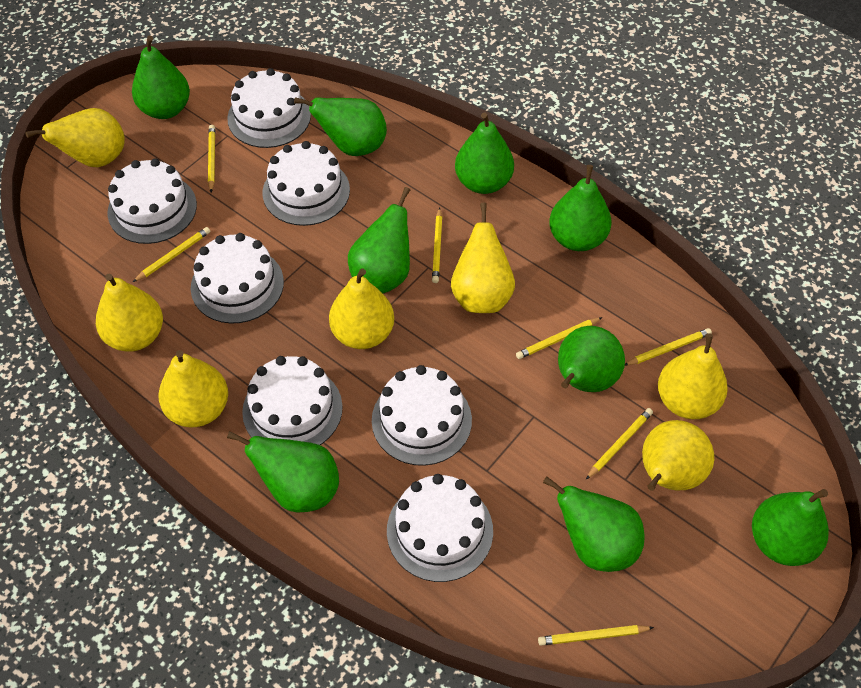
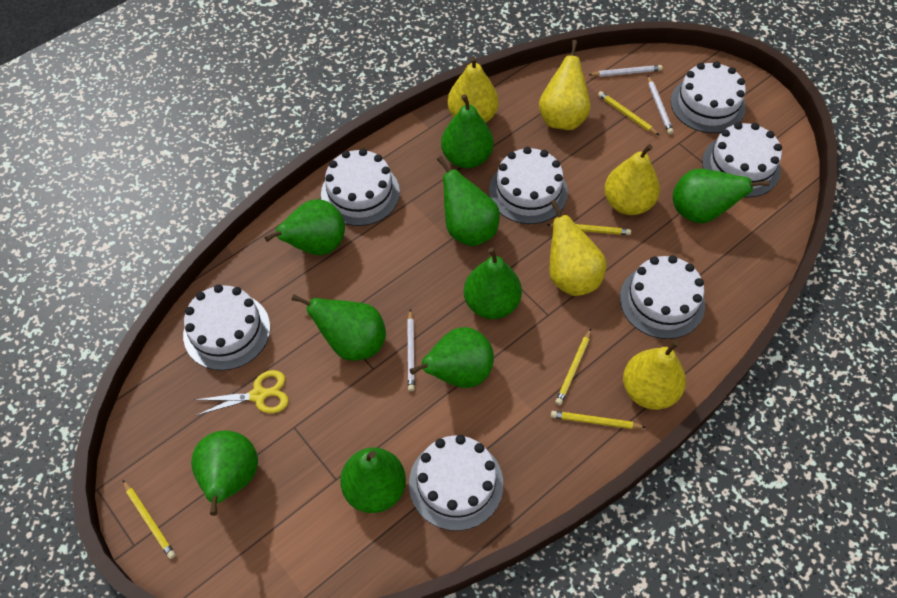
white pencil: 0 -> 3
yellow pear: 7 -> 5
yellow pencil: 7 -> 5
yellow scissors: 0 -> 1

